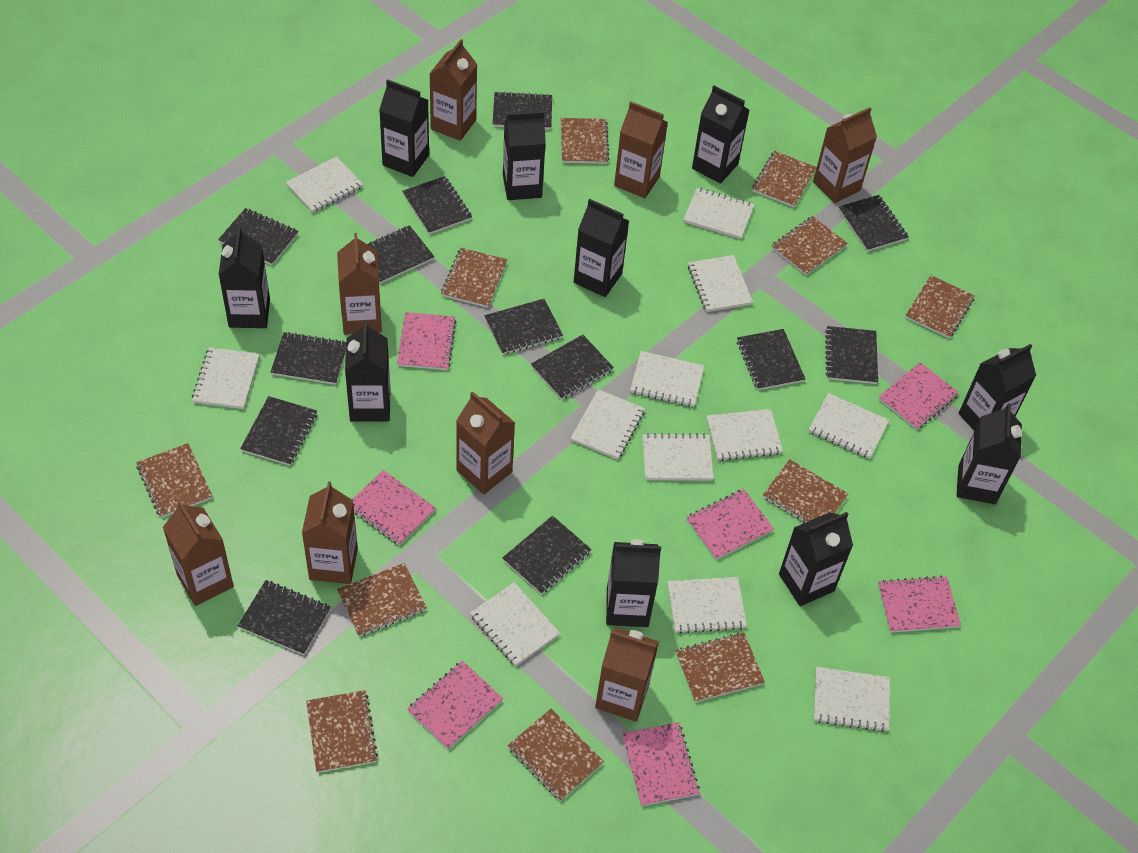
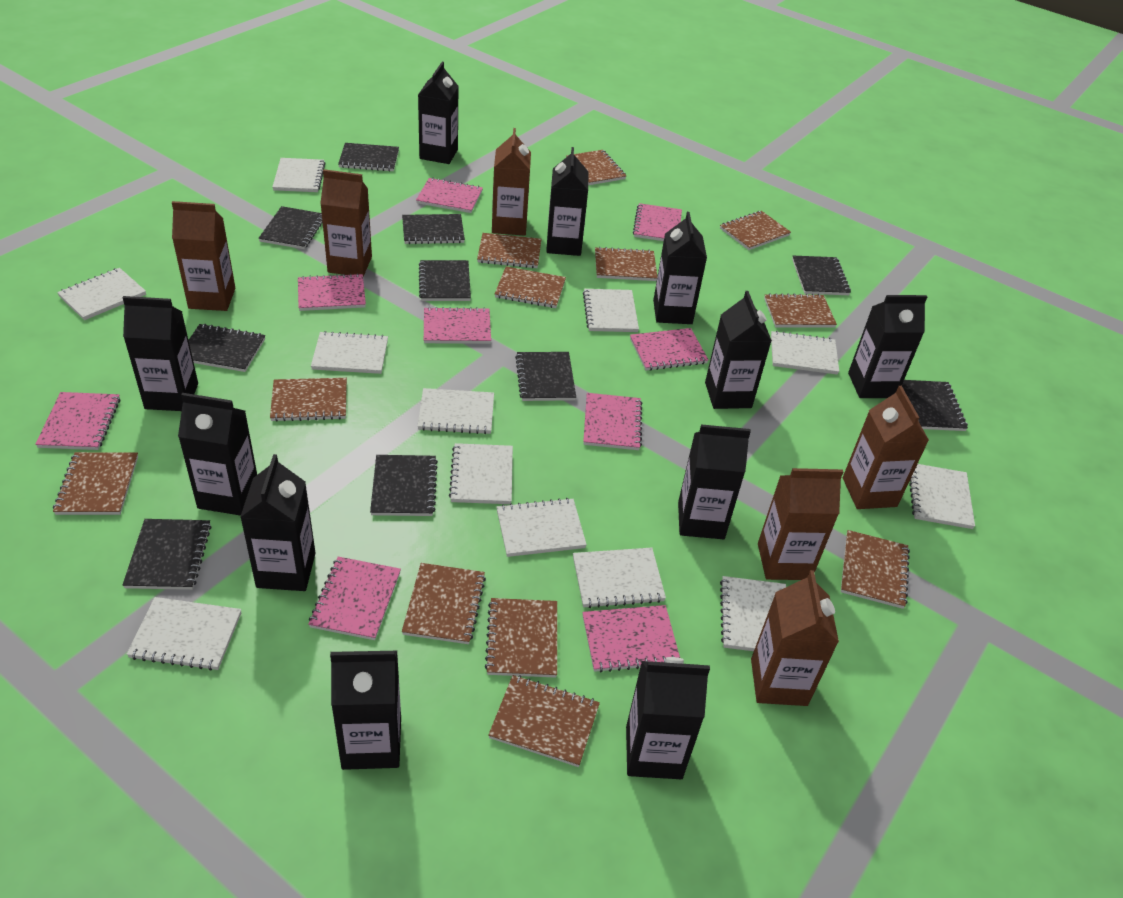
black carton: 10 -> 11
black notebook: 13 -> 10
brown carton: 8 -> 6
brown notebook: 11 -> 12
pink notebook: 7 -> 9

